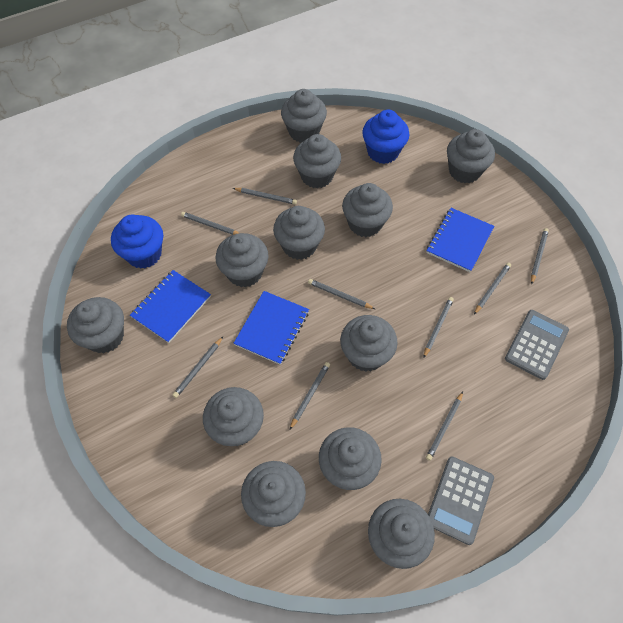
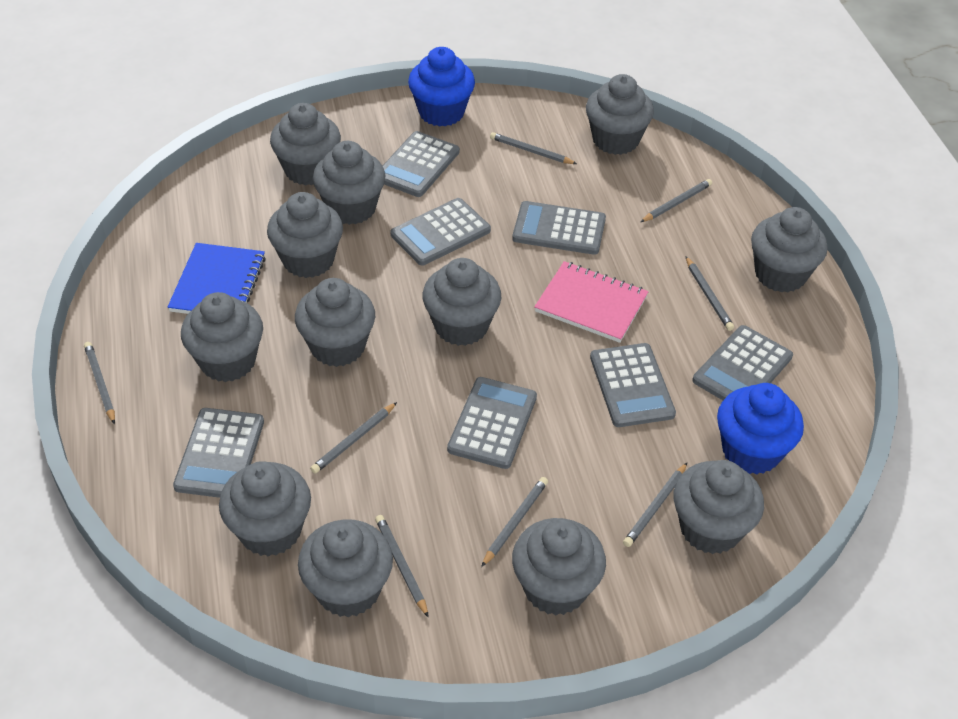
blue notebook: 3 -> 1
grey calculator: 2 -> 7
grey pencil: 9 -> 8
pink notebook: 0 -> 1

